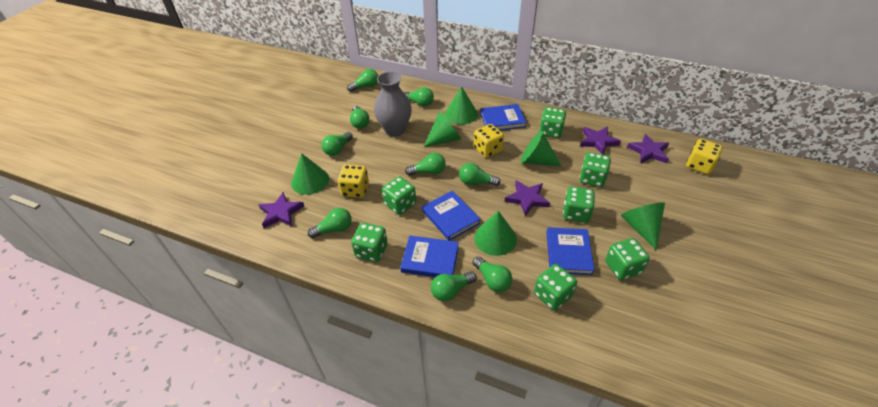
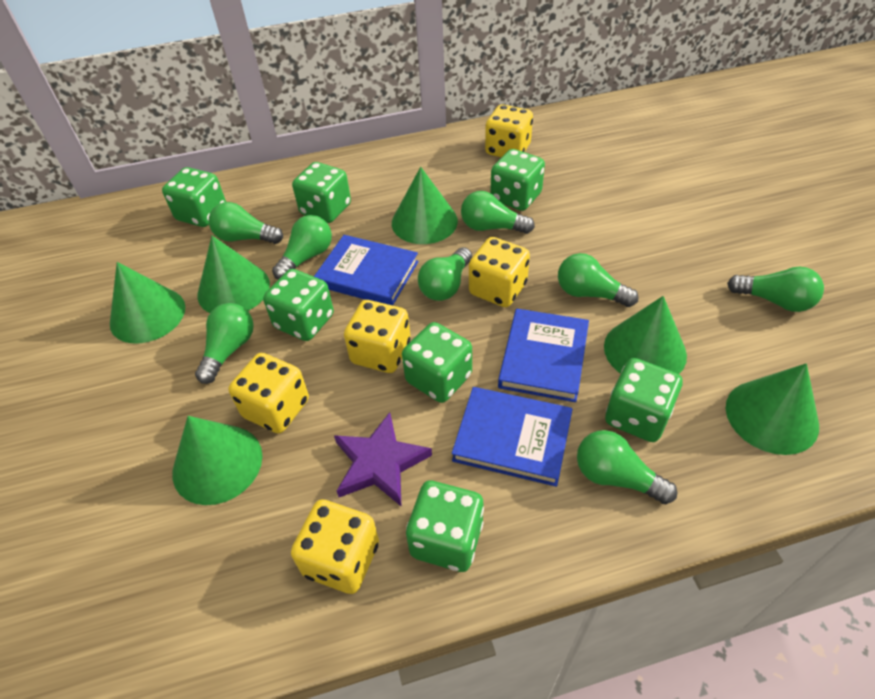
blue book: 4 -> 3
green light bulb: 9 -> 8
grey vase: 1 -> 0
purple star: 4 -> 1
yellow dice: 3 -> 5

